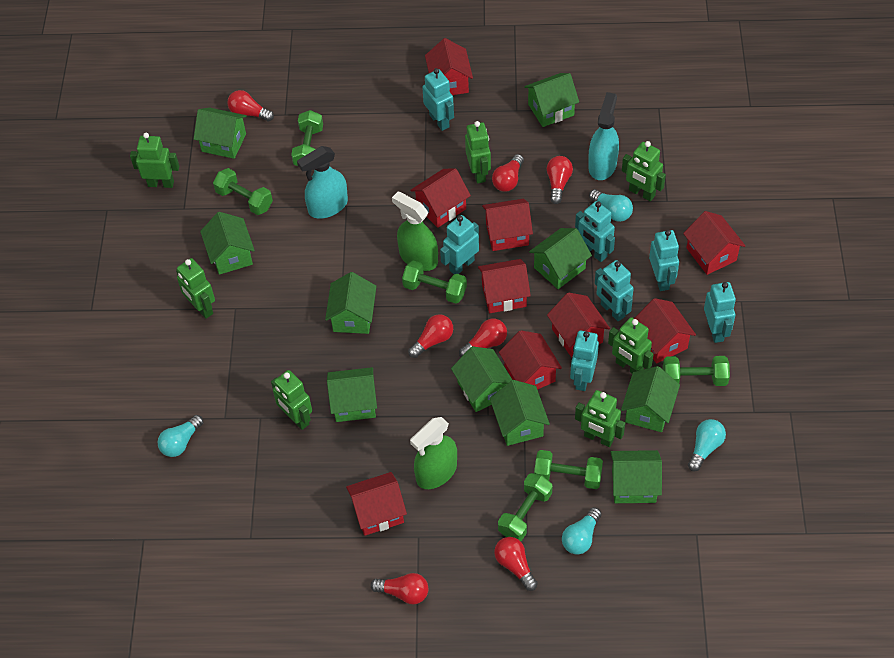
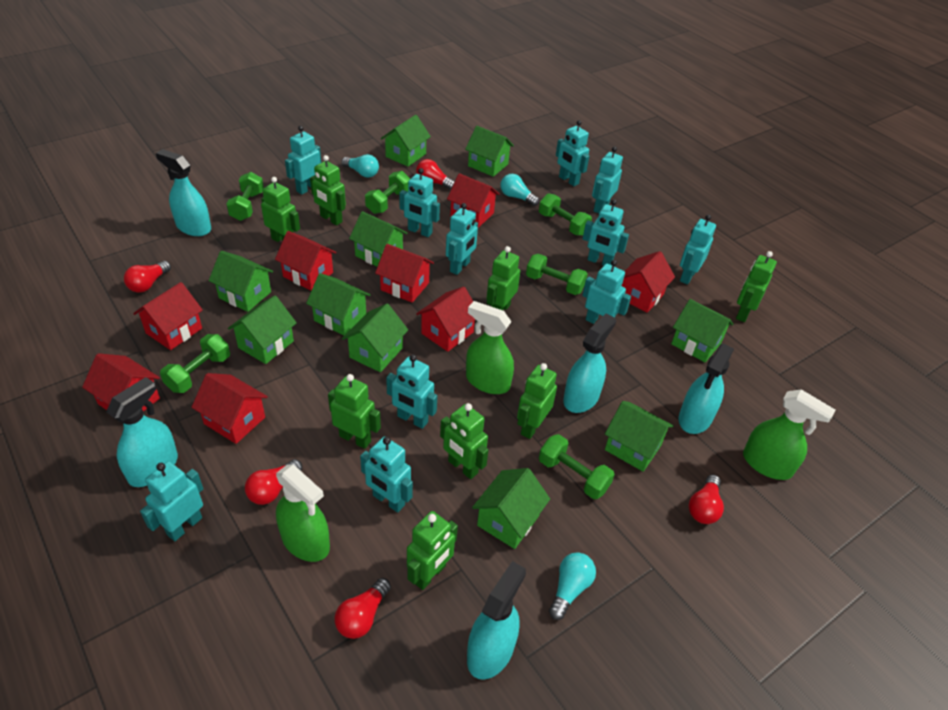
green robot: 7 -> 8
green spray bottle: 2 -> 3
red house: 9 -> 8
red light bulb: 7 -> 5
turquoise light bulb: 4 -> 3
turquoise robot: 7 -> 11
turquoise spray bottle: 2 -> 5

